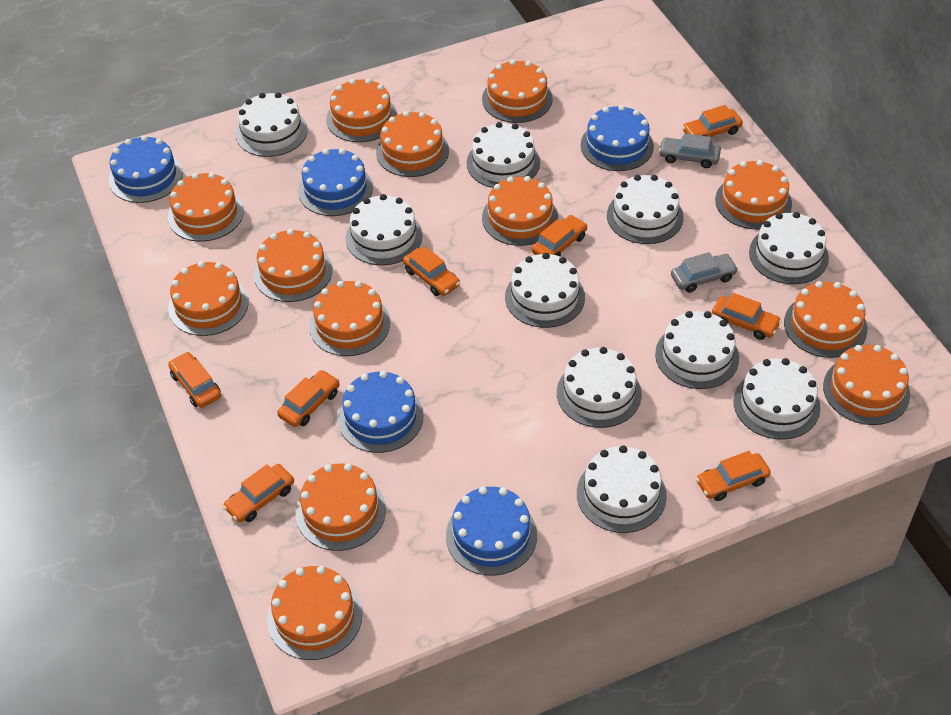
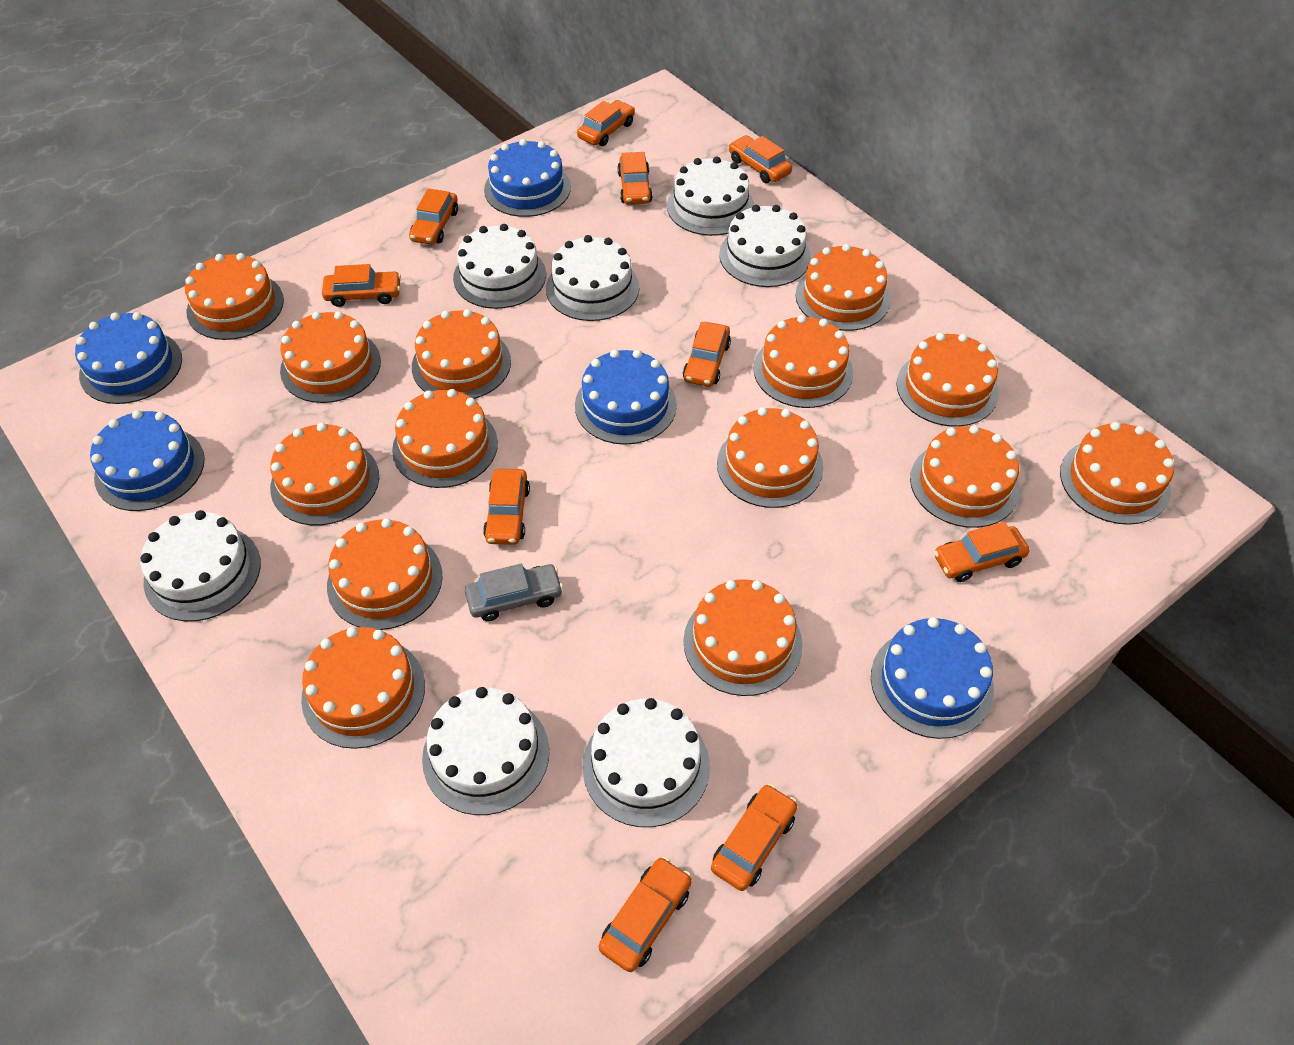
grey car: 2 -> 1
orange cake: 13 -> 14
orange car: 8 -> 10
white cake: 10 -> 7

